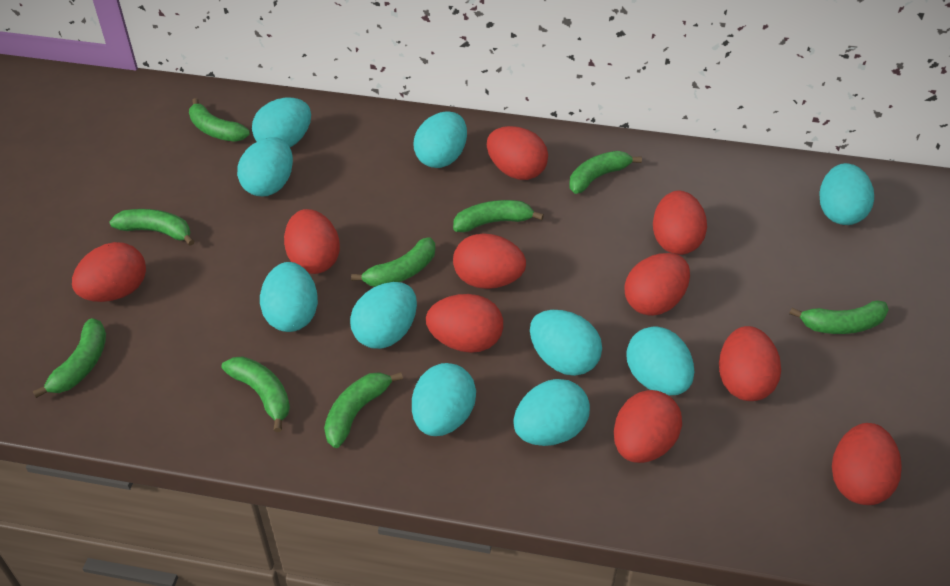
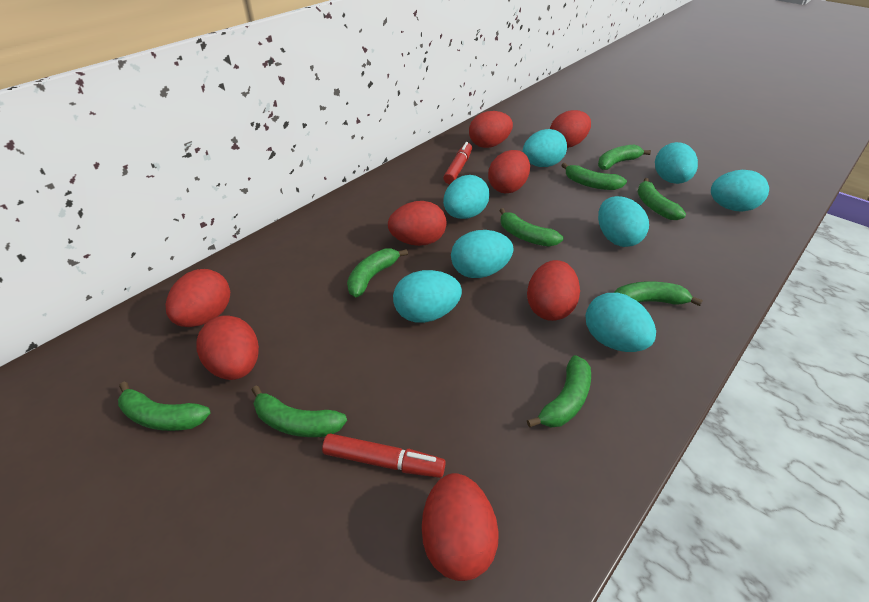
red egg: 10 -> 8
red marker: 0 -> 2
turquoise egg: 10 -> 8

